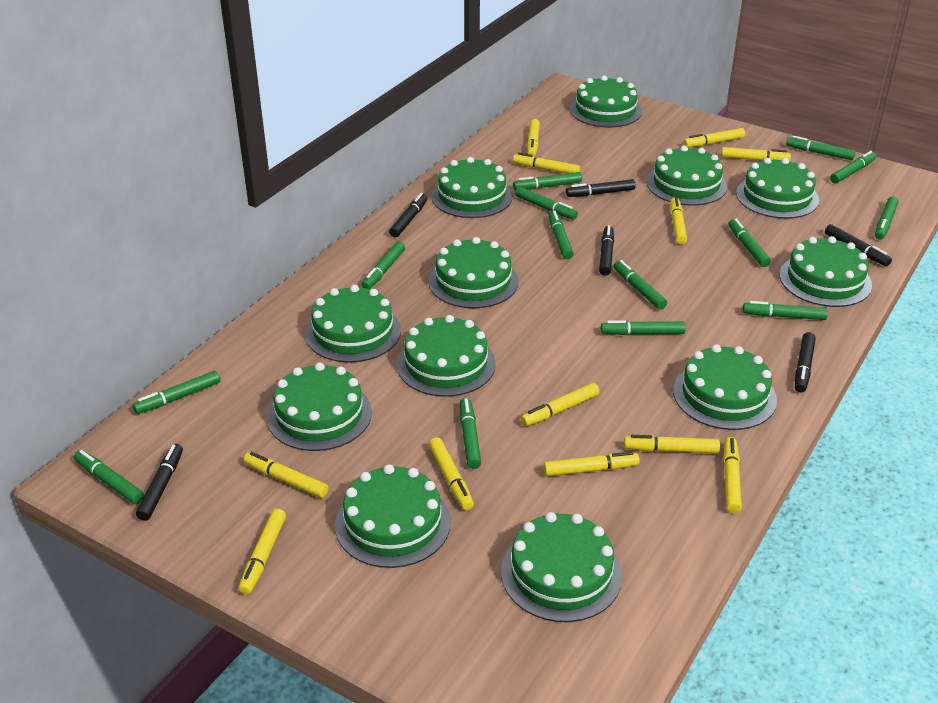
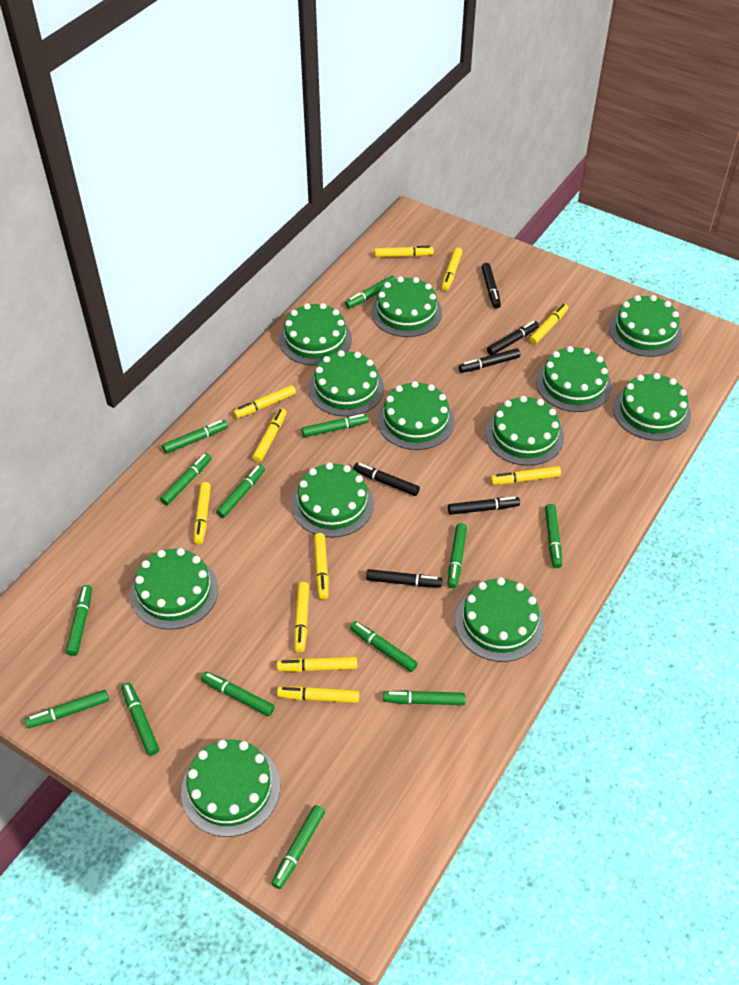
yellow marker: 12 -> 11

